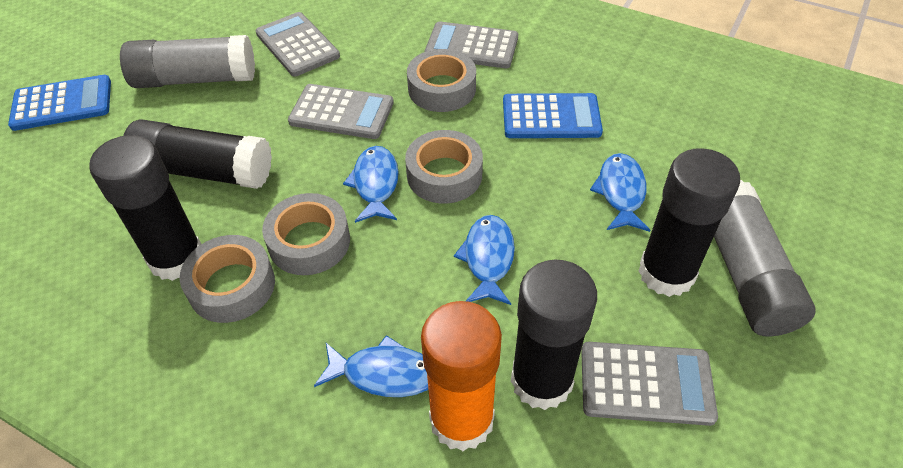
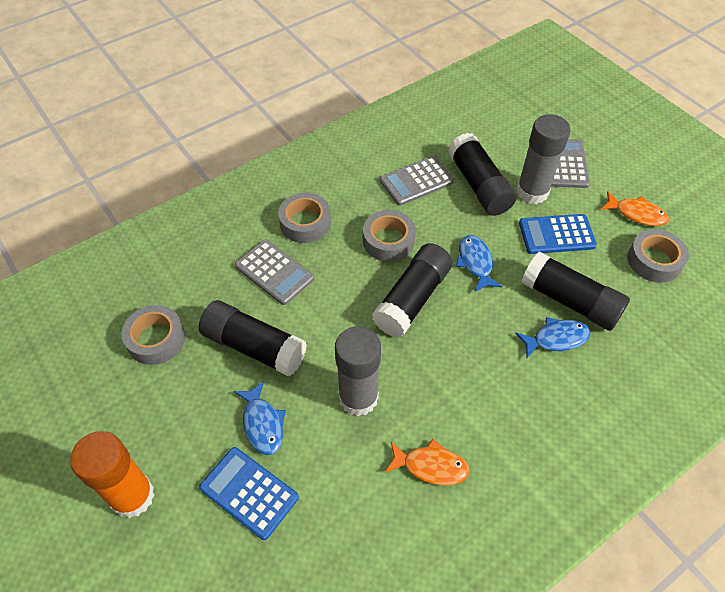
blue fish: 4 -> 3
grey calculator: 4 -> 3
orange fish: 0 -> 2

